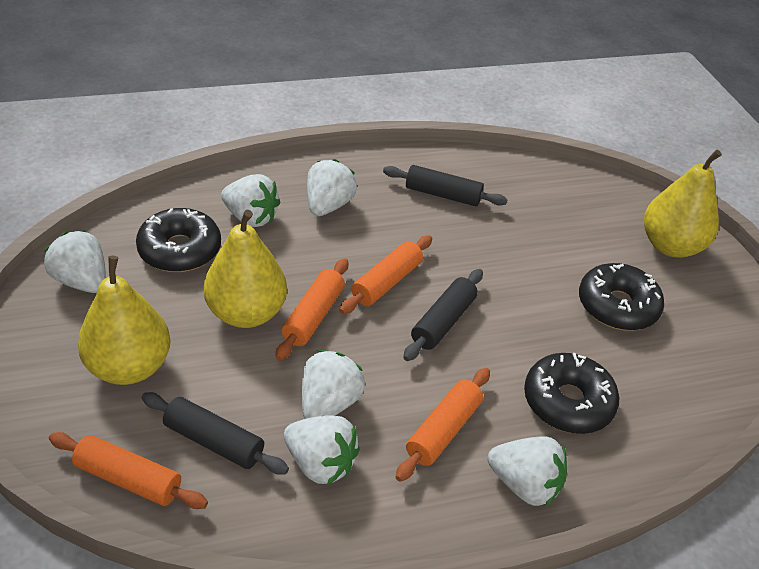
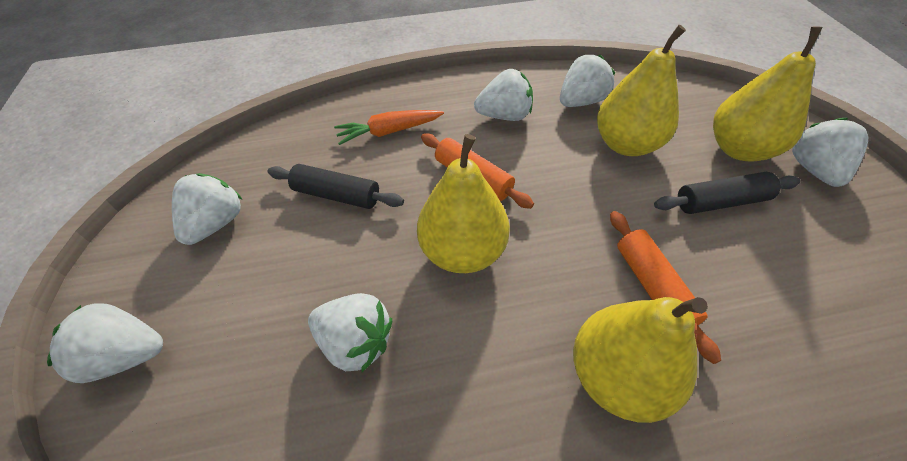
black donut: 3 -> 0
black rolling pin: 3 -> 2
orange carrot: 0 -> 1
orange rolling pin: 4 -> 2
yellow pear: 3 -> 4

